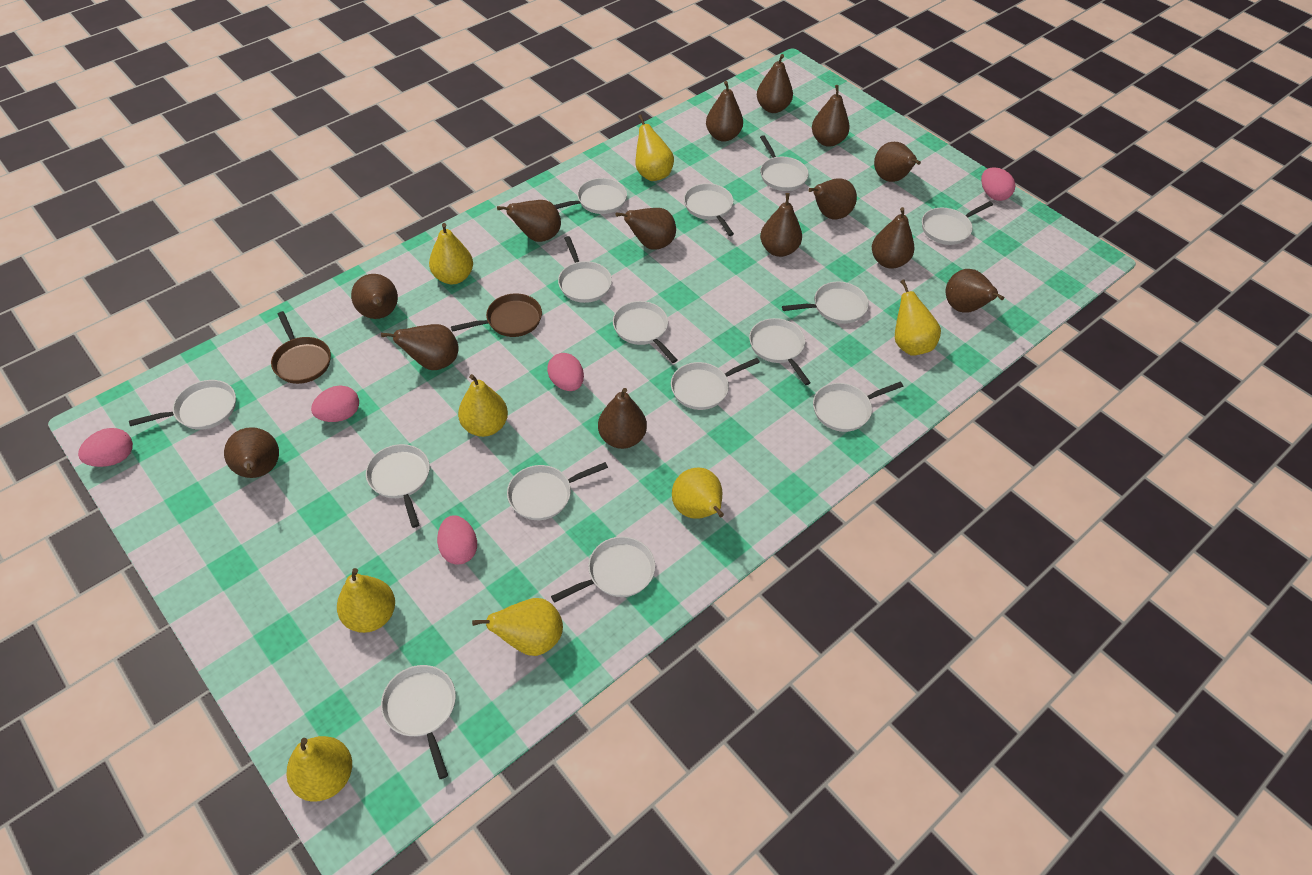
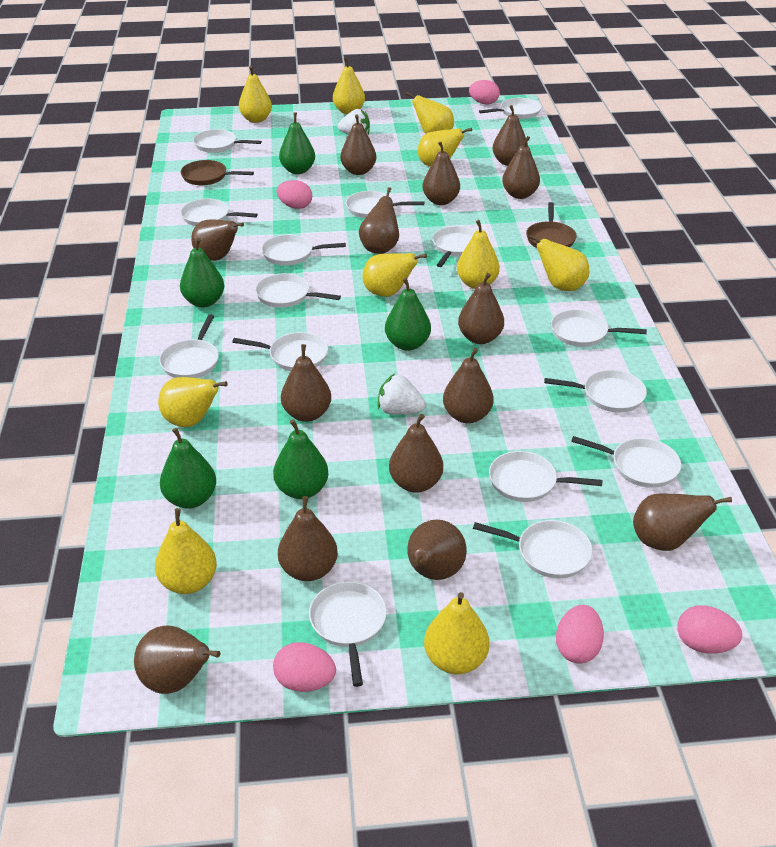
green pear: 0 -> 5
white strawberry: 0 -> 2
yellow pear: 8 -> 10

